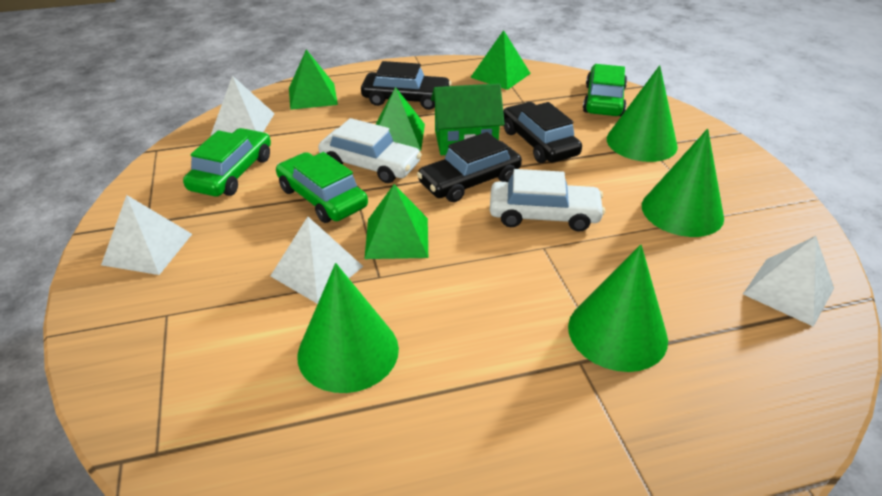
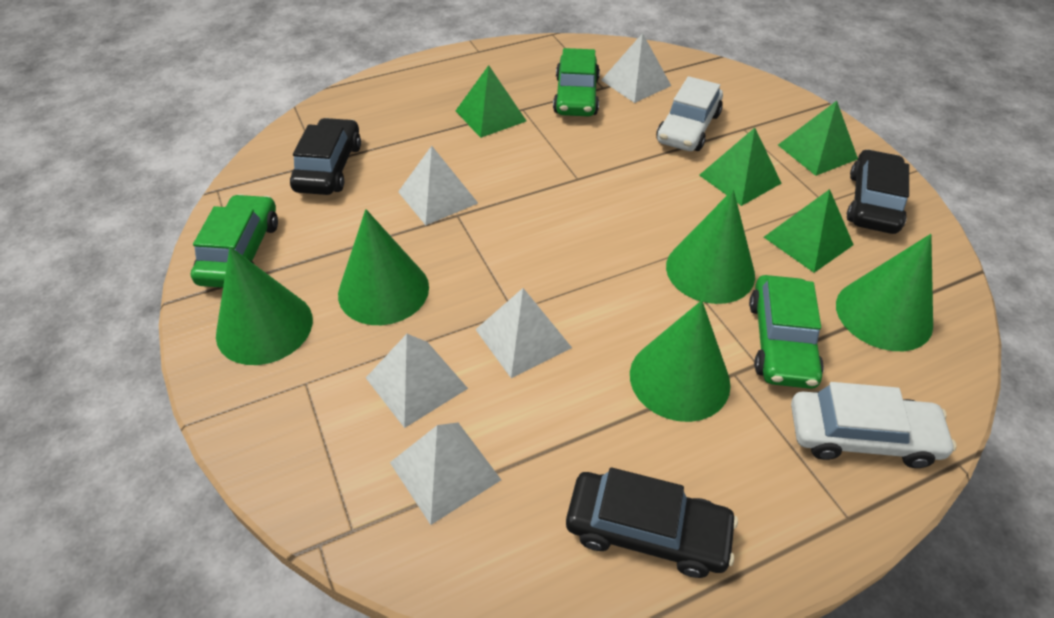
green cone: 4 -> 5
green house: 1 -> 0
white pyramid: 4 -> 5

